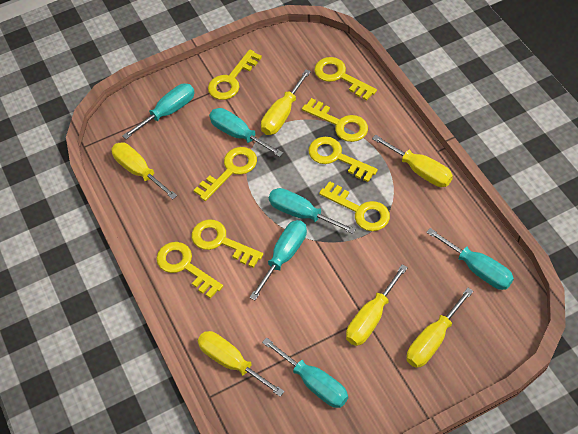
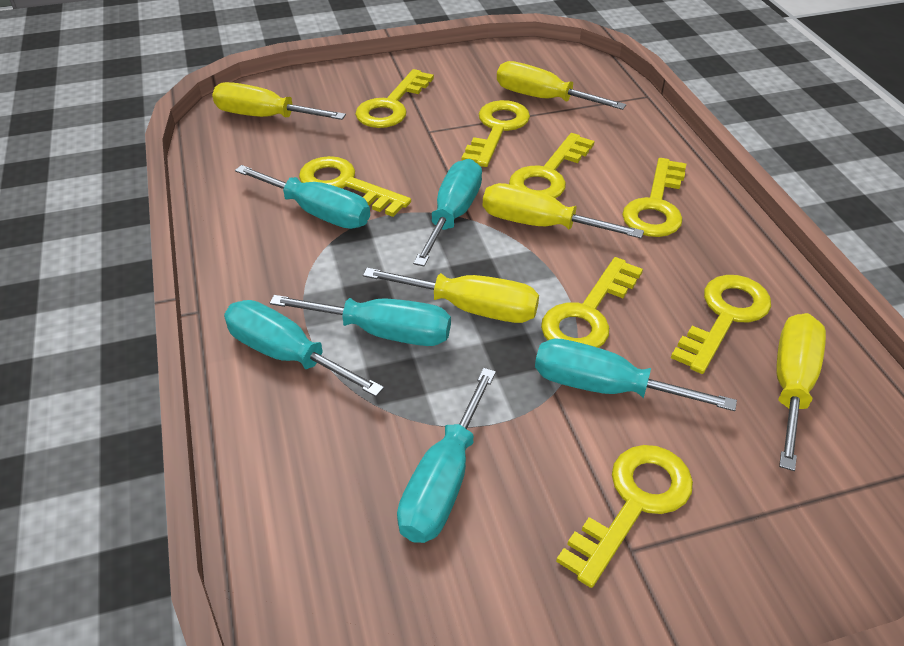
yellow screwdriver: 6 -> 5

